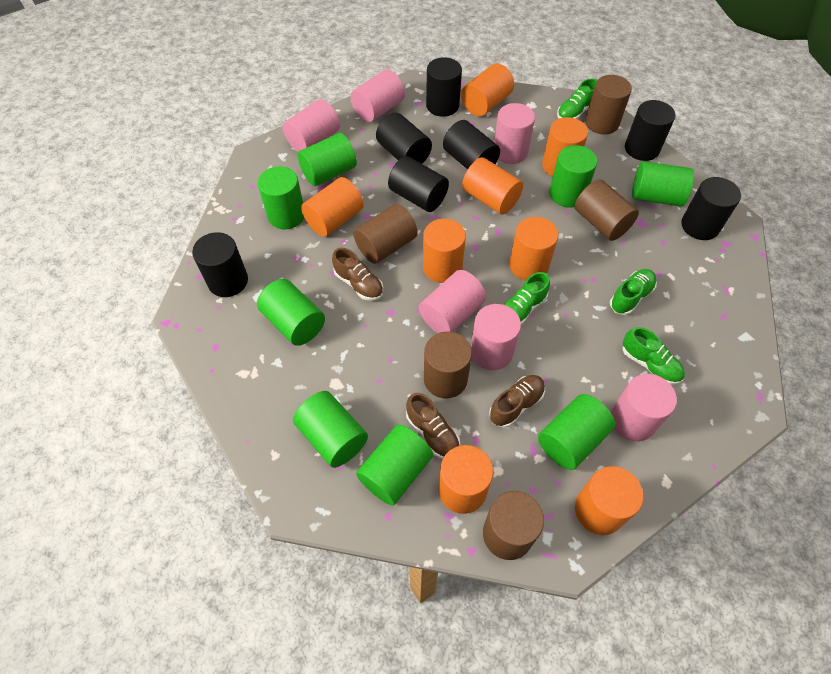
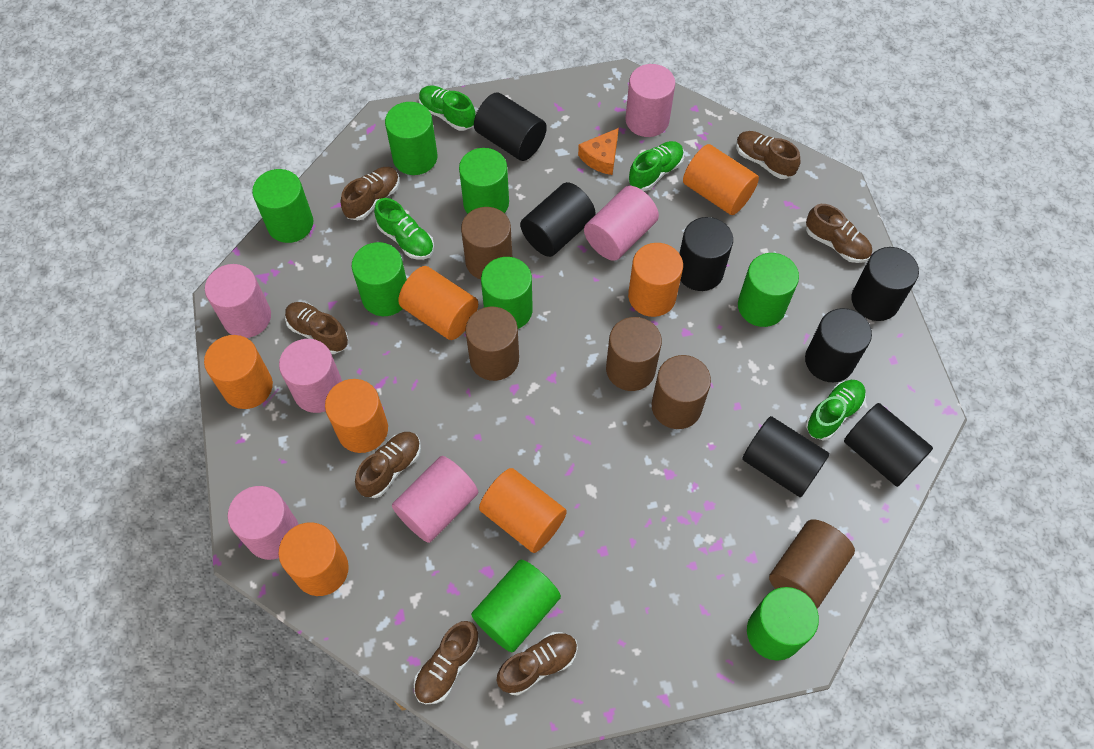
brown shoe: 3 -> 7
orange cheese: 0 -> 1
orange cylinder: 8 -> 7

